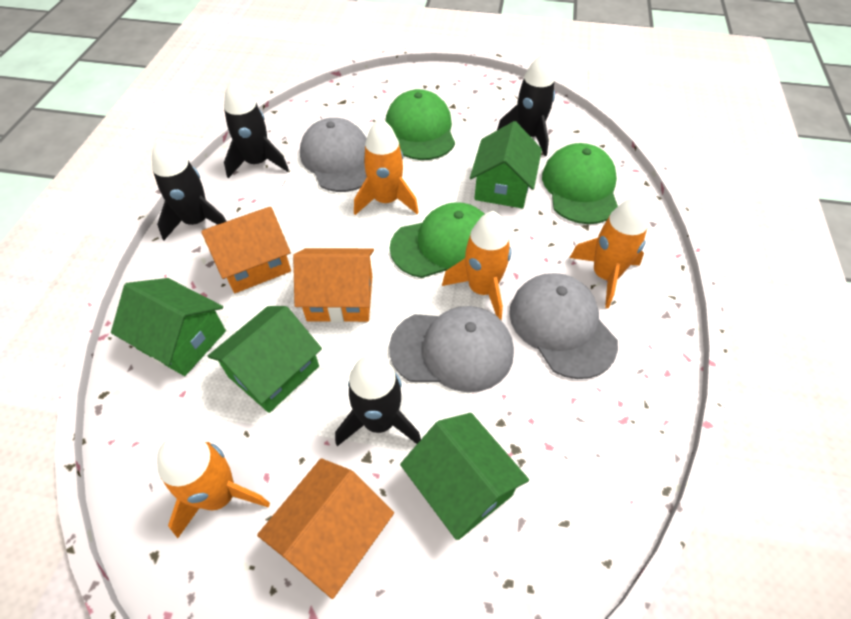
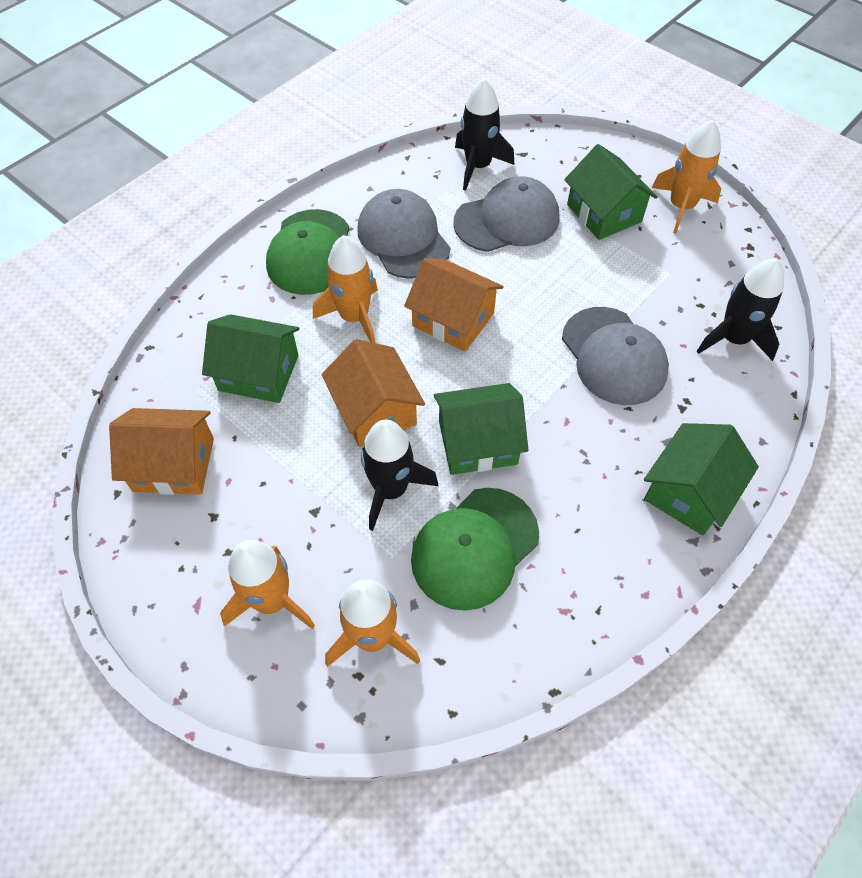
black rocket: 4 -> 3
green cap: 3 -> 2

